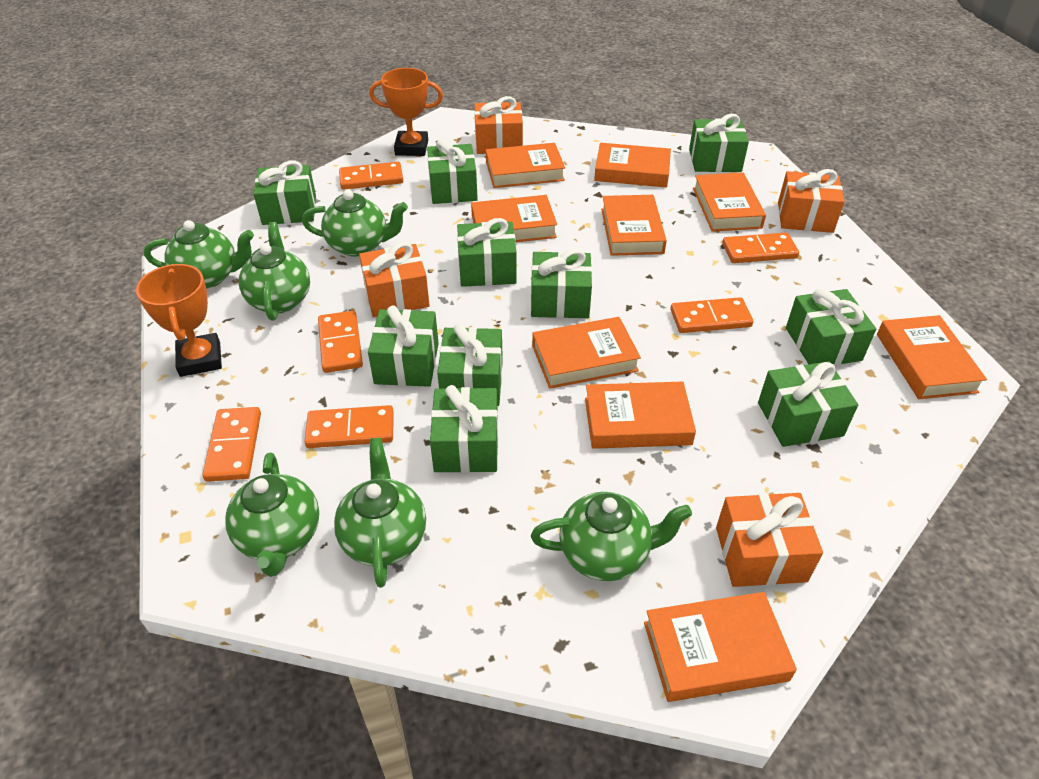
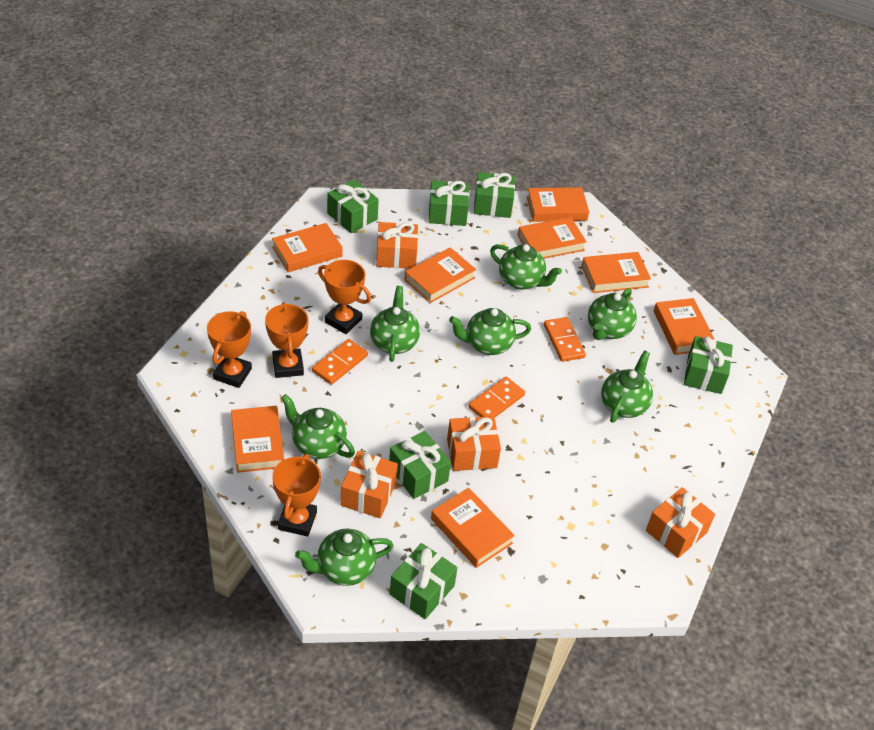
green gift: 10 -> 6
green teapot: 6 -> 7
orange book: 9 -> 8
orange domino: 6 -> 3
orange trophy: 2 -> 4

